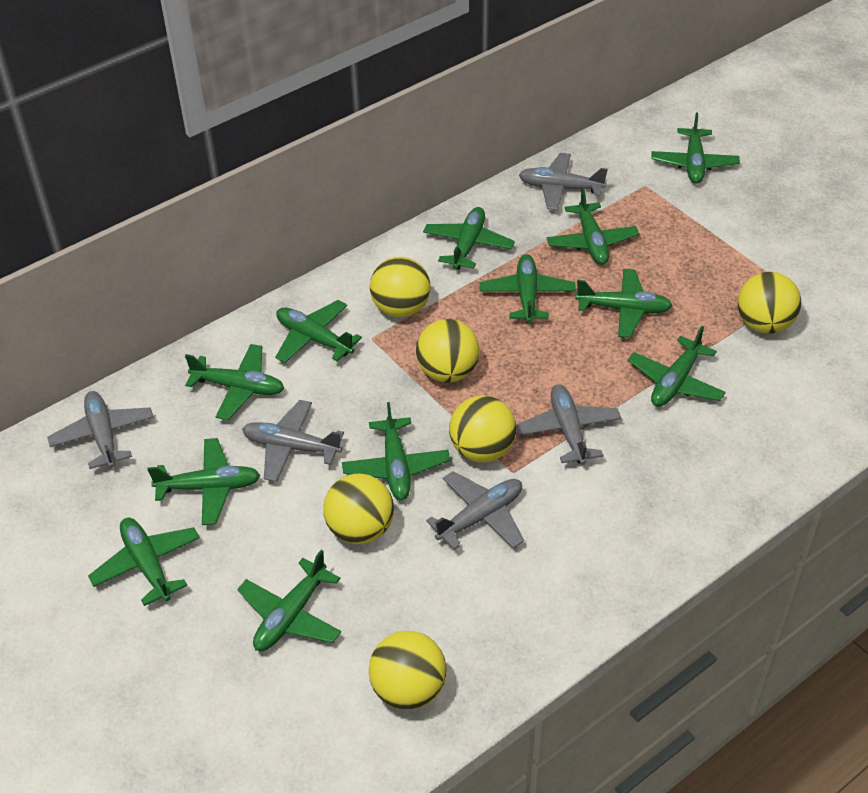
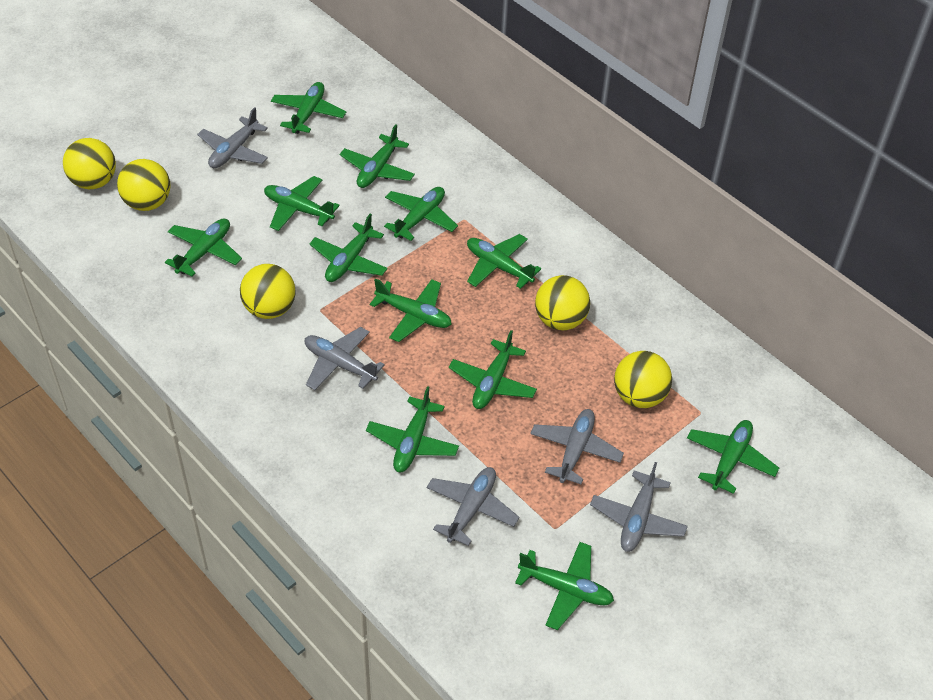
yellow ball: 6 -> 5

